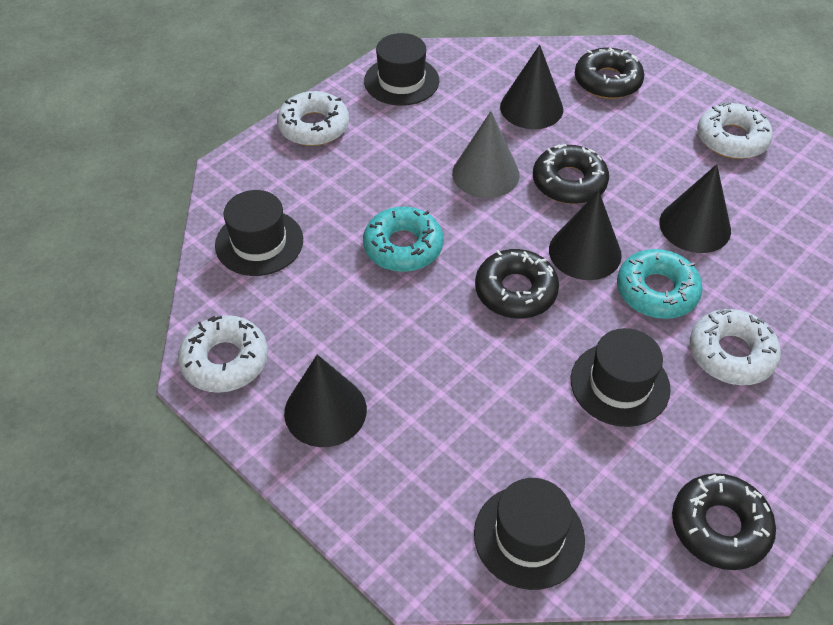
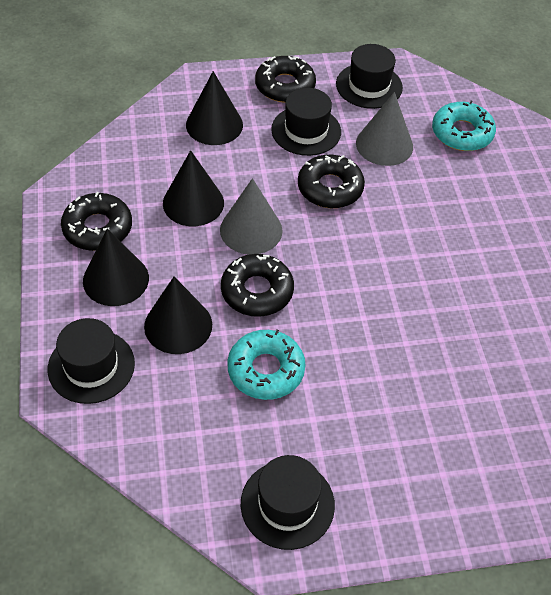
grey cone: 1 -> 2
white donut: 4 -> 0

